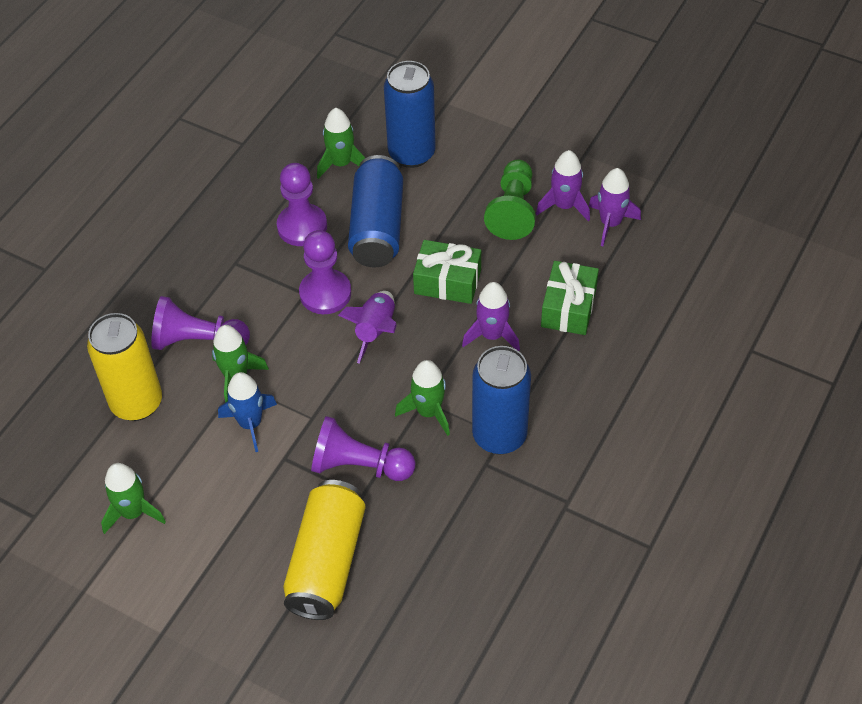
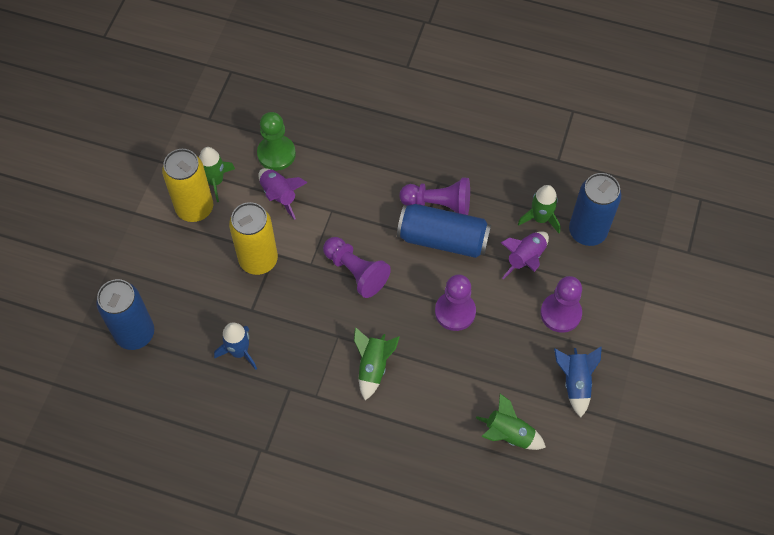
blue rocket: 1 -> 2
green gift: 2 -> 0
purple rocket: 4 -> 2

